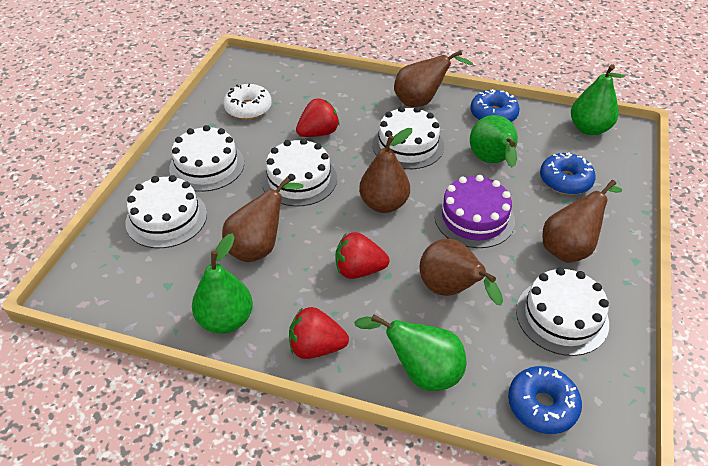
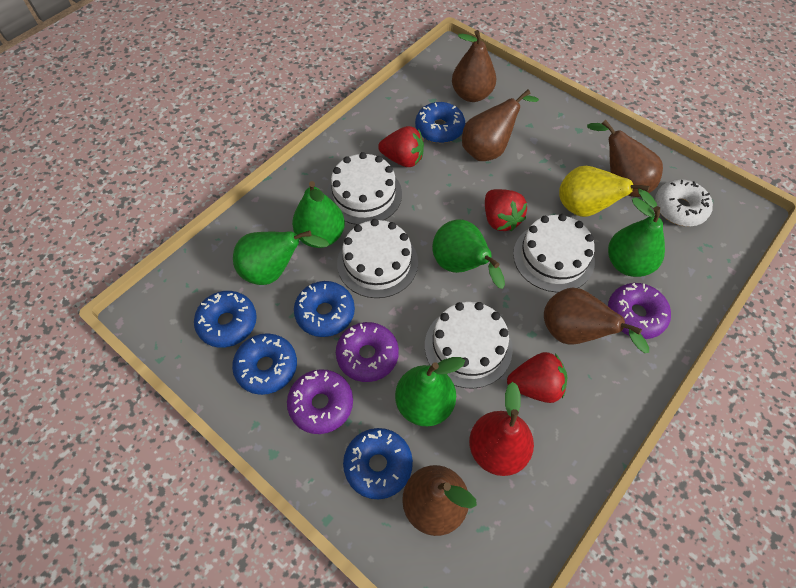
blue donut: 3 -> 5
green pear: 4 -> 5
purple cake: 1 -> 0
purple donut: 0 -> 3
red pear: 0 -> 1
white cake: 5 -> 4
yellow pear: 0 -> 1

